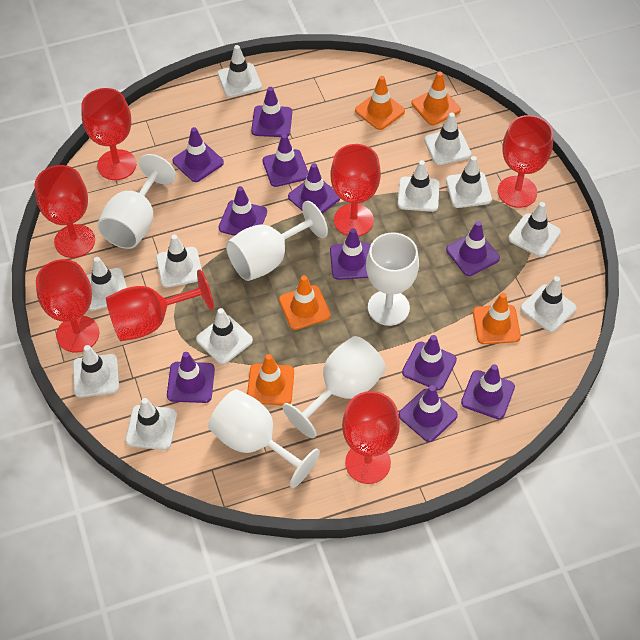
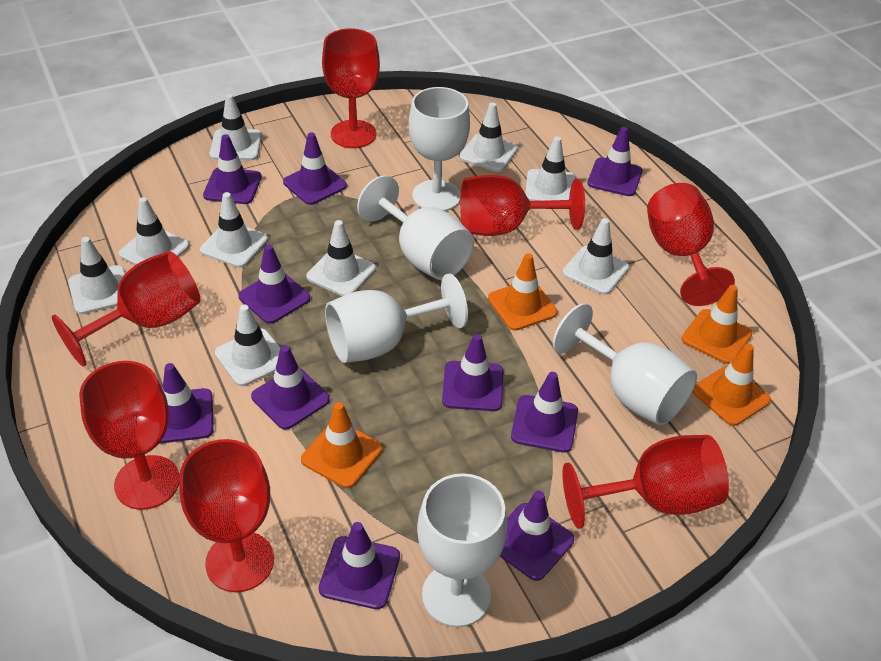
orange traffic cone: 5 -> 4
purple traffic cone: 11 -> 10
white traffic cone: 11 -> 9

